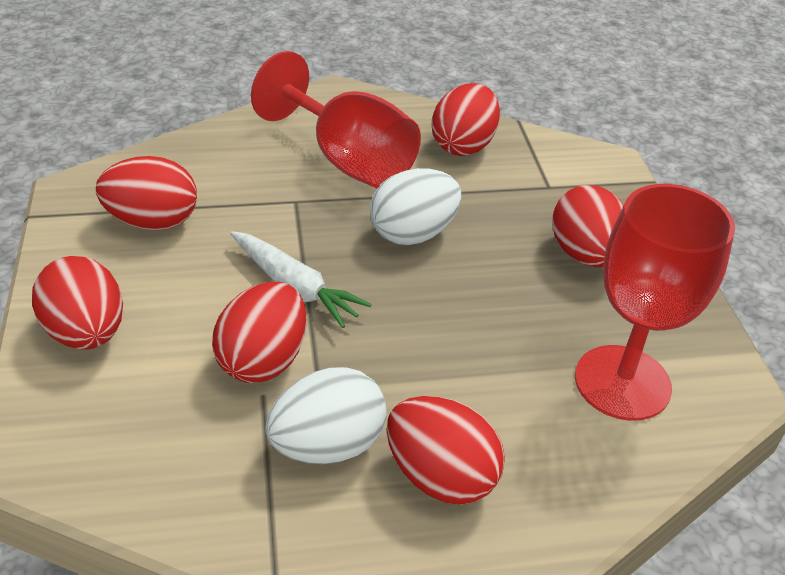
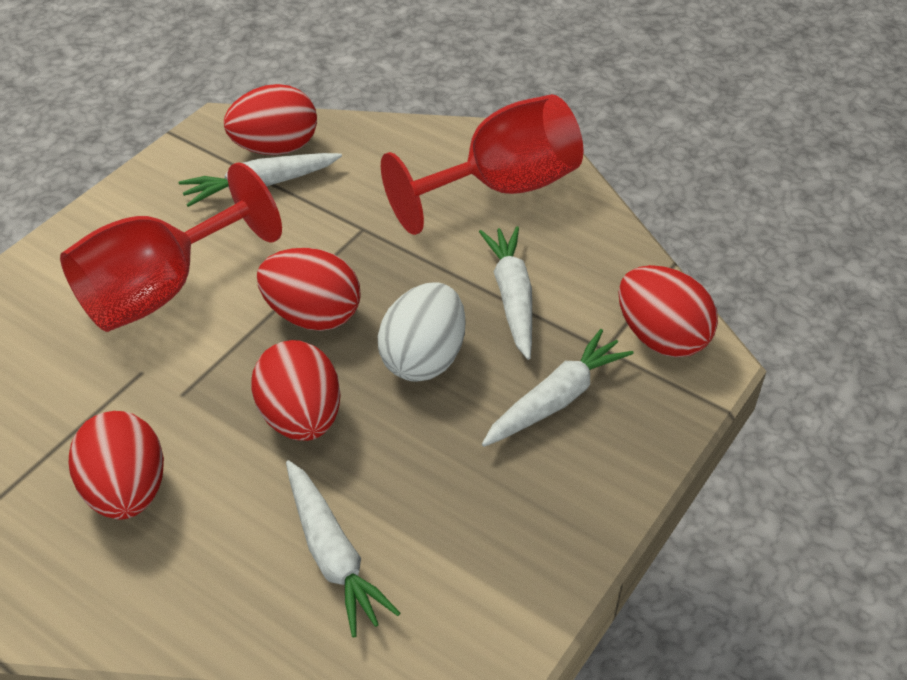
red egg: 6 -> 5
white carrot: 1 -> 4
white egg: 2 -> 1

